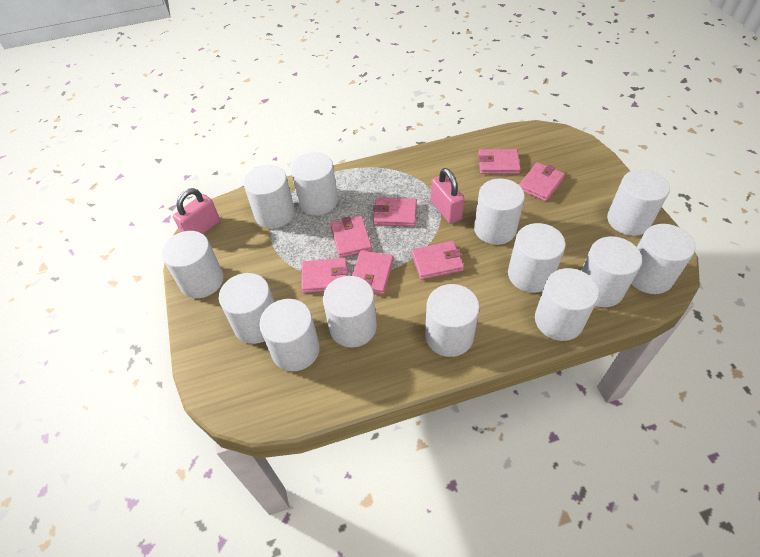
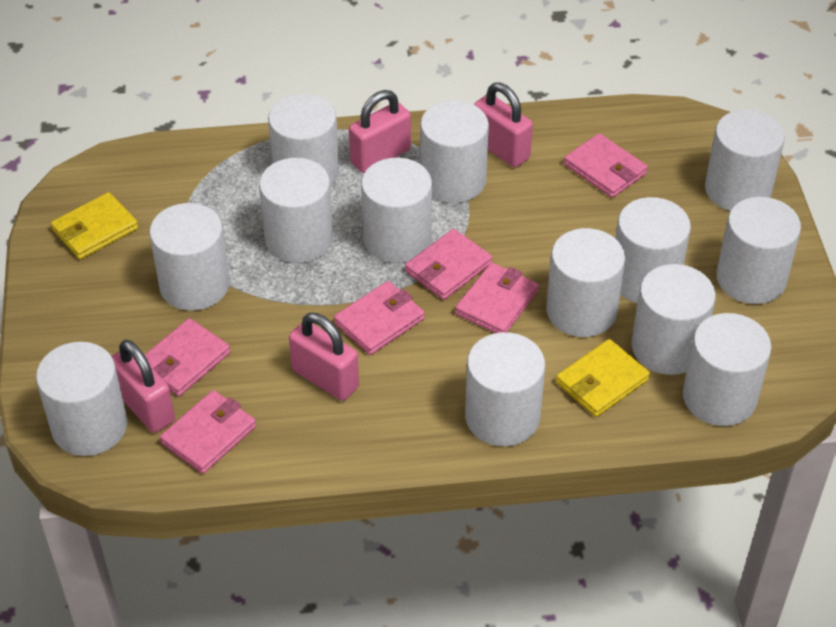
pink padlock: 2 -> 4
pink wallet: 7 -> 6
yellow wallet: 0 -> 2

